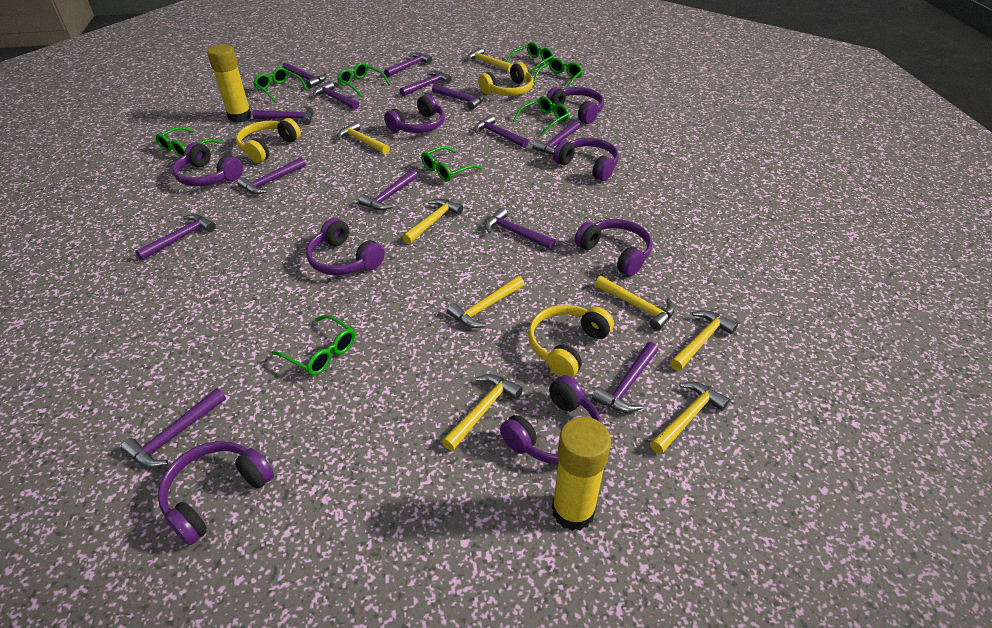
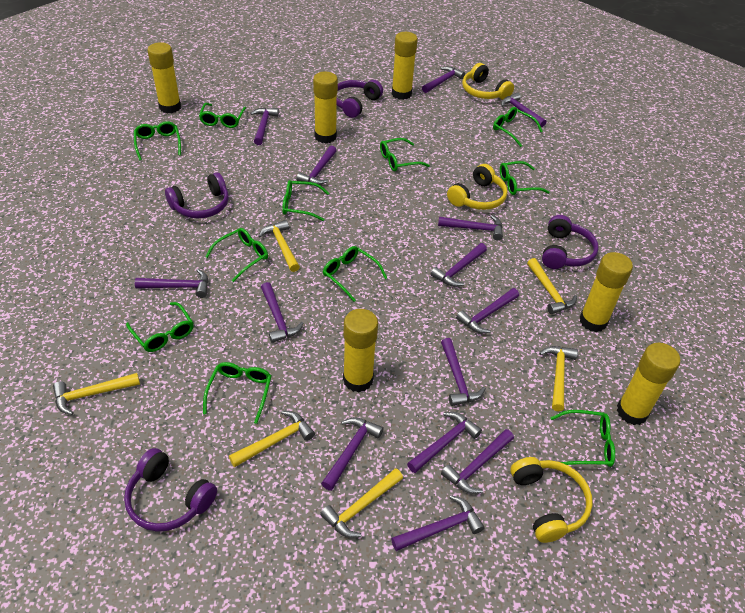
green glasses: 8 -> 11
purple headphones: 8 -> 4
yellow glue stick: 2 -> 6
yellow hammer: 8 -> 6

